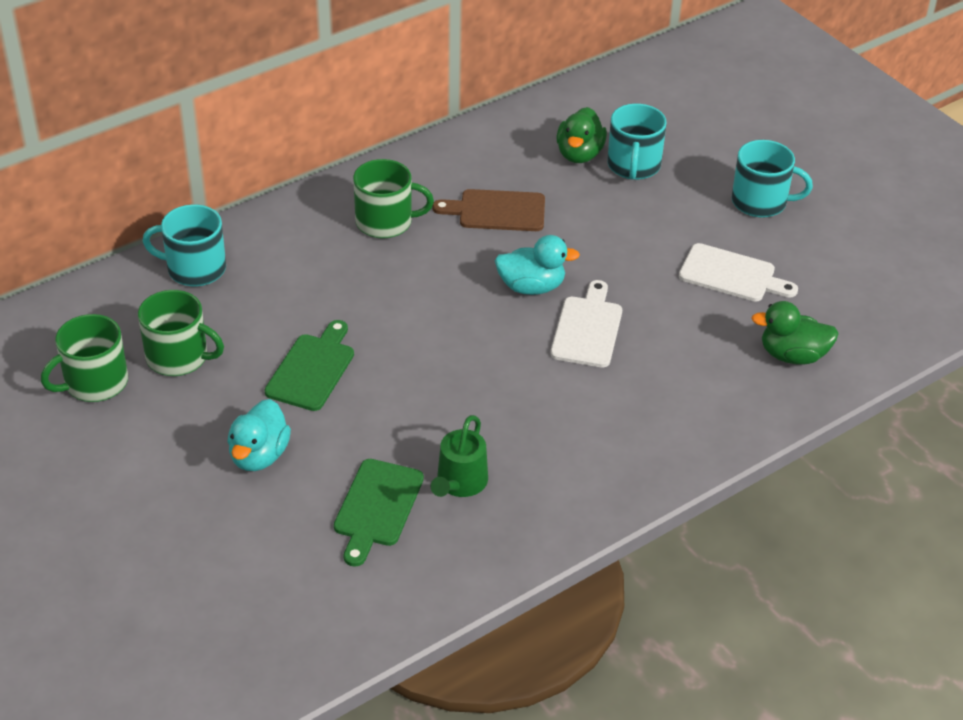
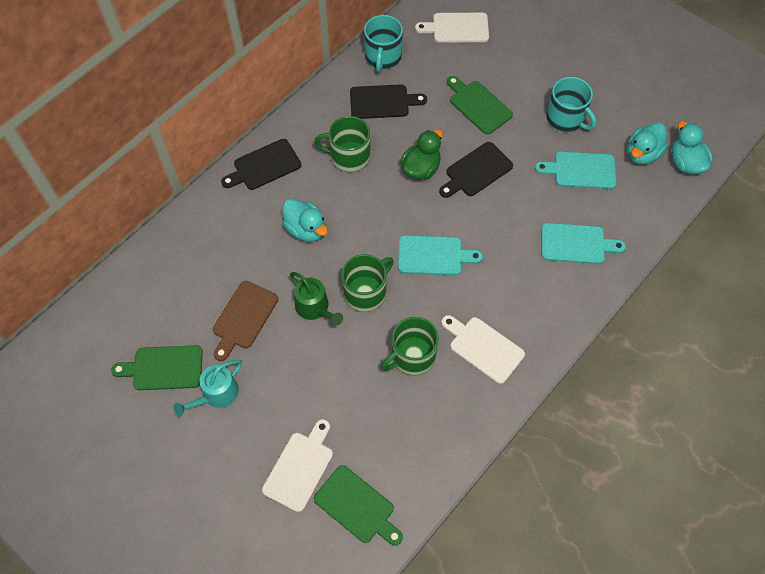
black cutting board: 0 -> 3
green cutting board: 2 -> 3
green duck: 2 -> 1
turquoise cutting board: 0 -> 3
turquoise duck: 2 -> 3
turquoise mug: 3 -> 2
turquoise watering can: 0 -> 1
white cutting board: 2 -> 3

